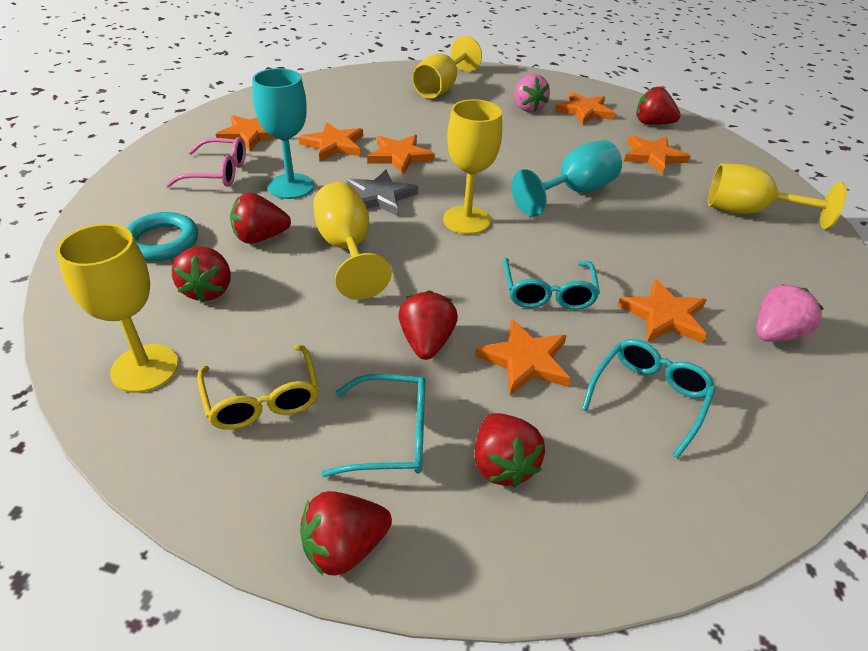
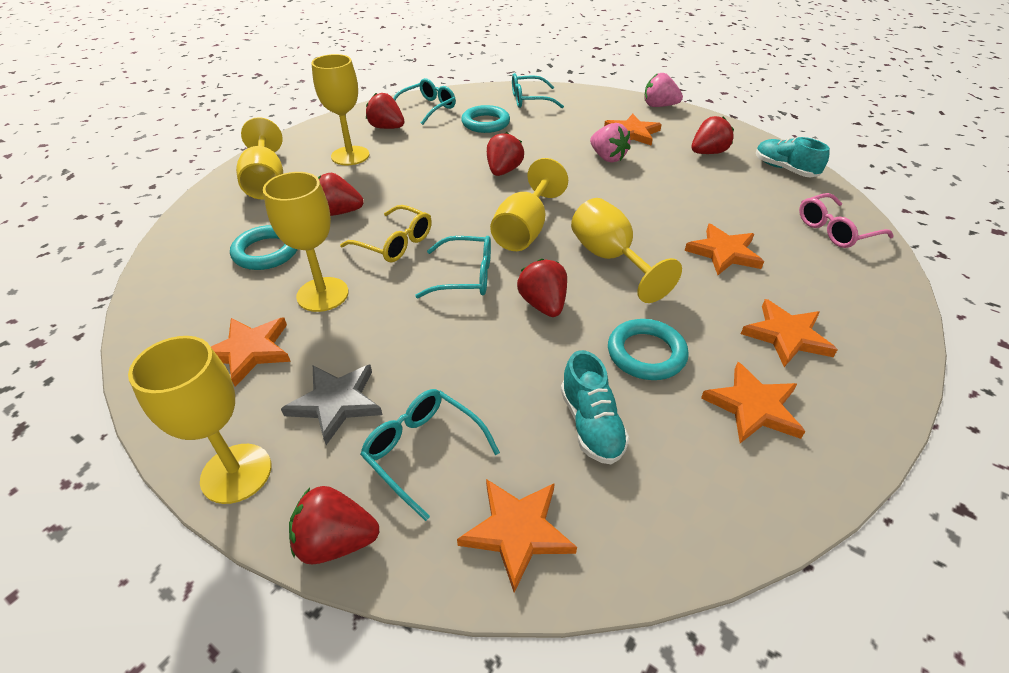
orange star: 7 -> 6
turquoise glasses: 3 -> 4
turquoise goblet: 2 -> 0
turquoise ring: 1 -> 3
turquoise shoe: 0 -> 2
yellow goblet: 5 -> 6

